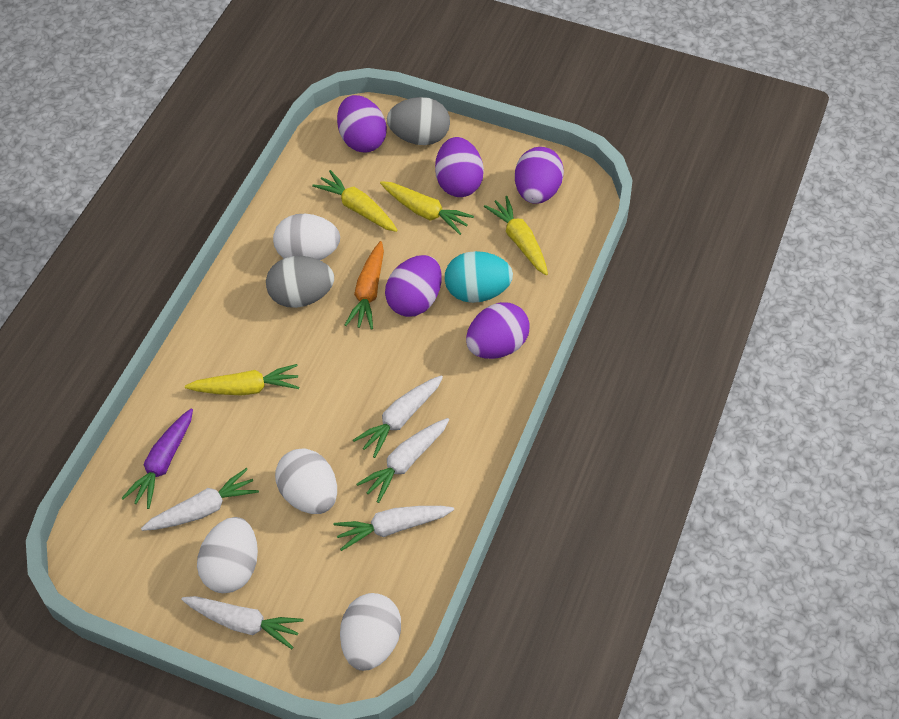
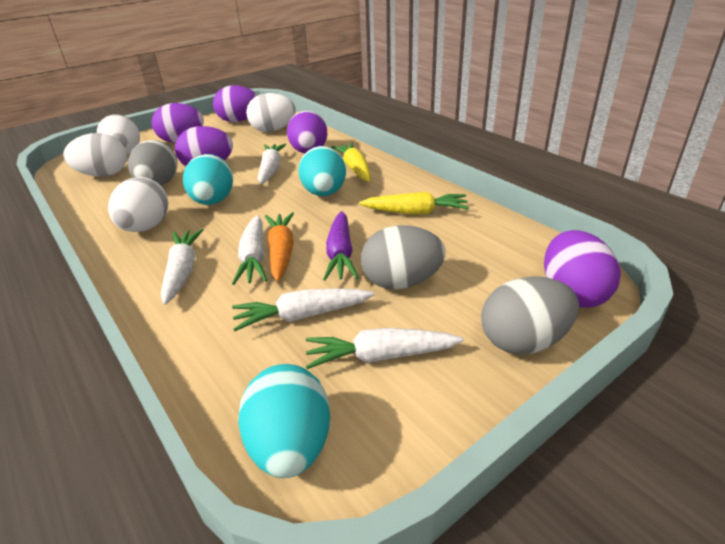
grey egg: 2 -> 3
turquoise egg: 1 -> 3
yellow carrot: 4 -> 2

